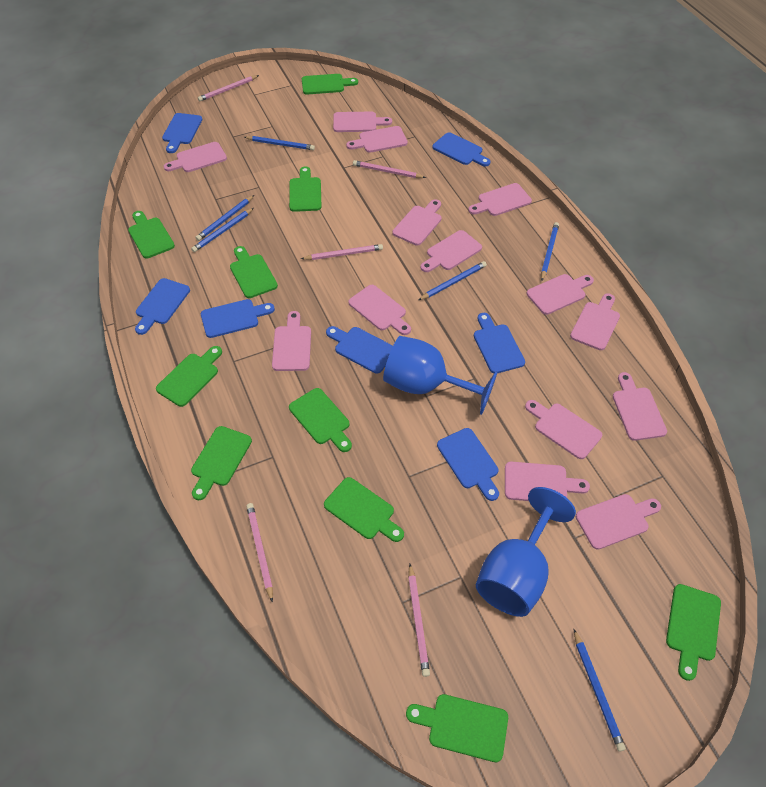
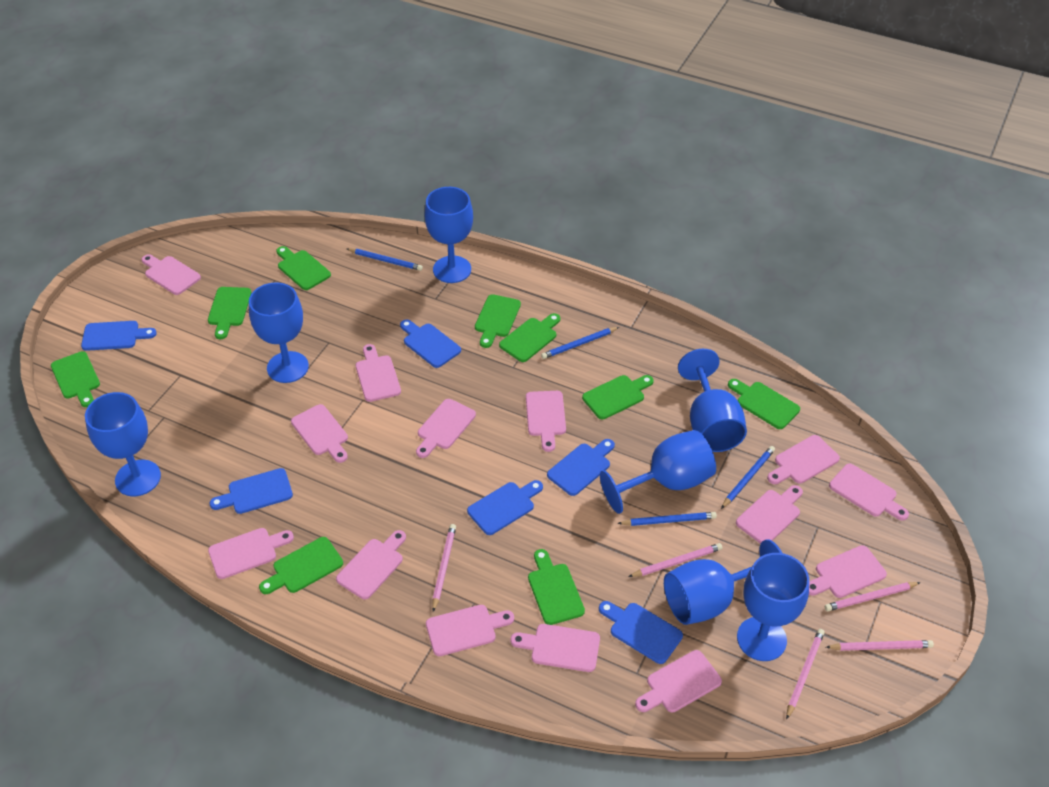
blue cutting board: 7 -> 6
blue goblet: 2 -> 7
blue pencil: 6 -> 4
green cutting board: 10 -> 9

